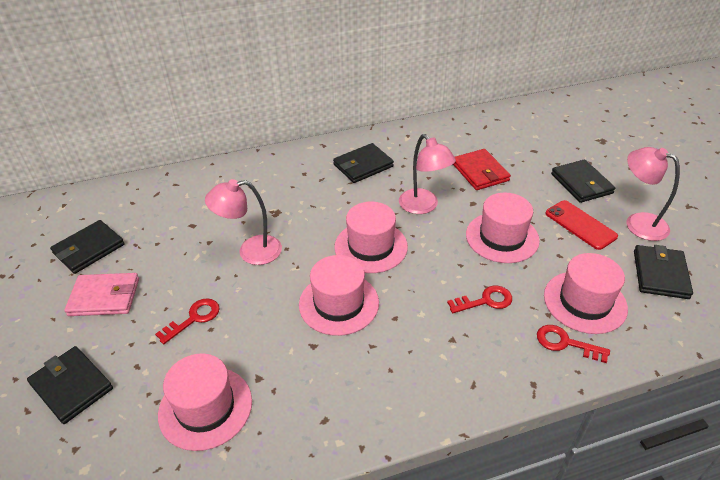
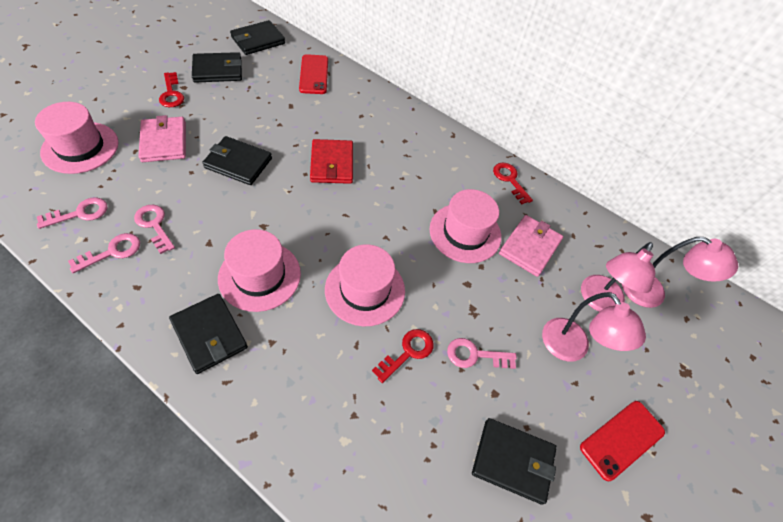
pink hat: 5 -> 4
pink key: 0 -> 4
pink wallet: 1 -> 2
red phone: 1 -> 2

